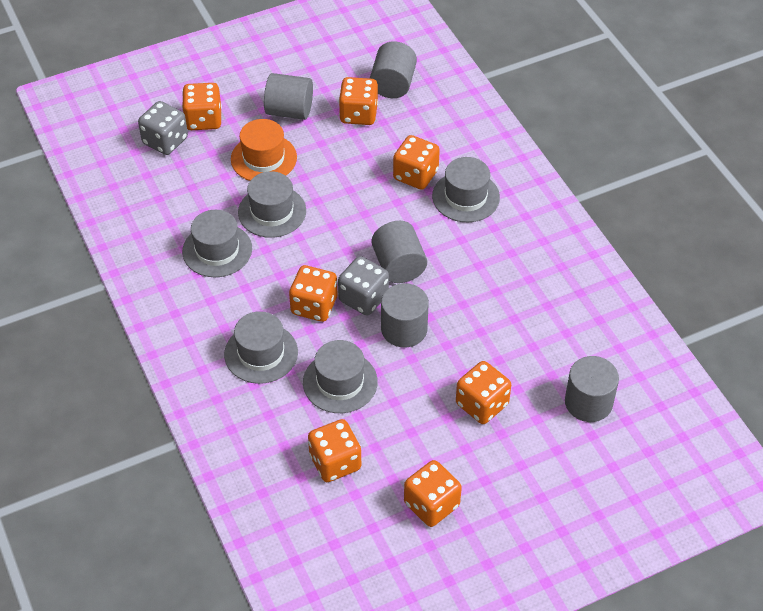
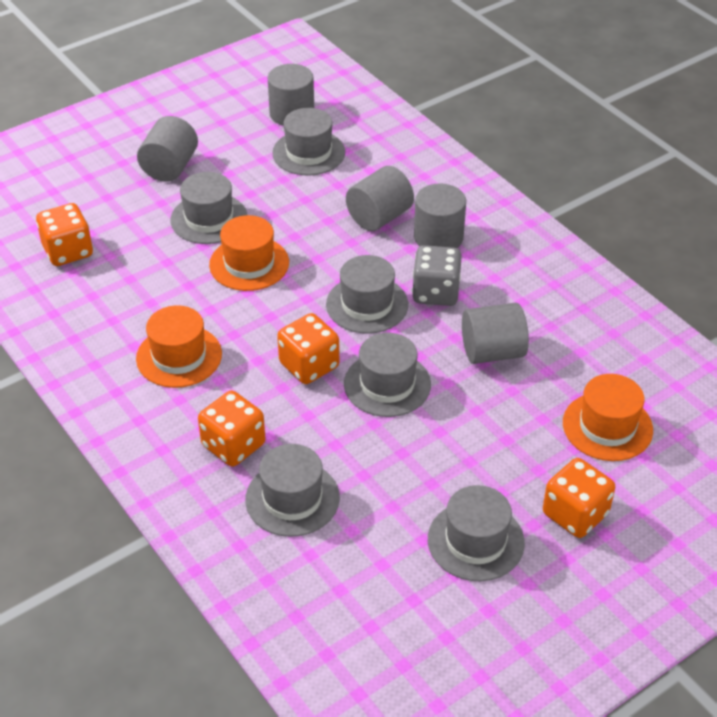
grey dice: 2 -> 1
grey hat: 5 -> 6
orange dice: 7 -> 4
orange hat: 1 -> 3

